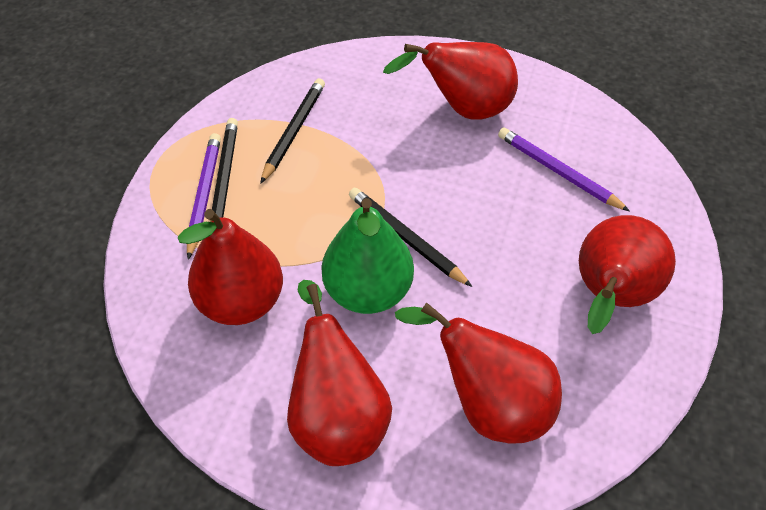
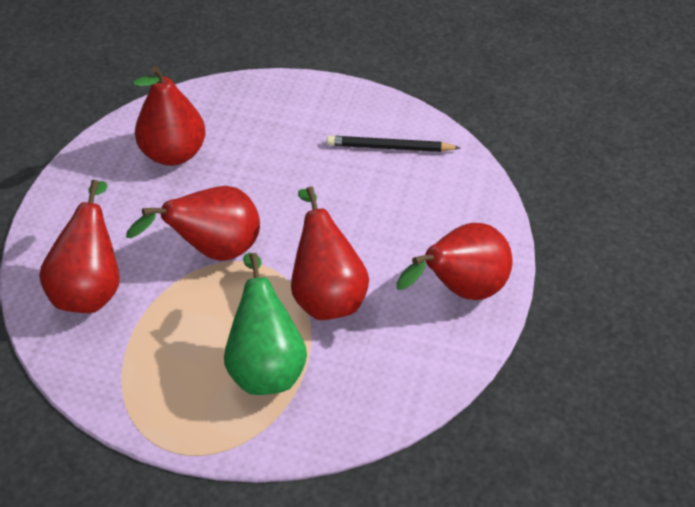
black pencil: 3 -> 1
purple pencil: 2 -> 0

